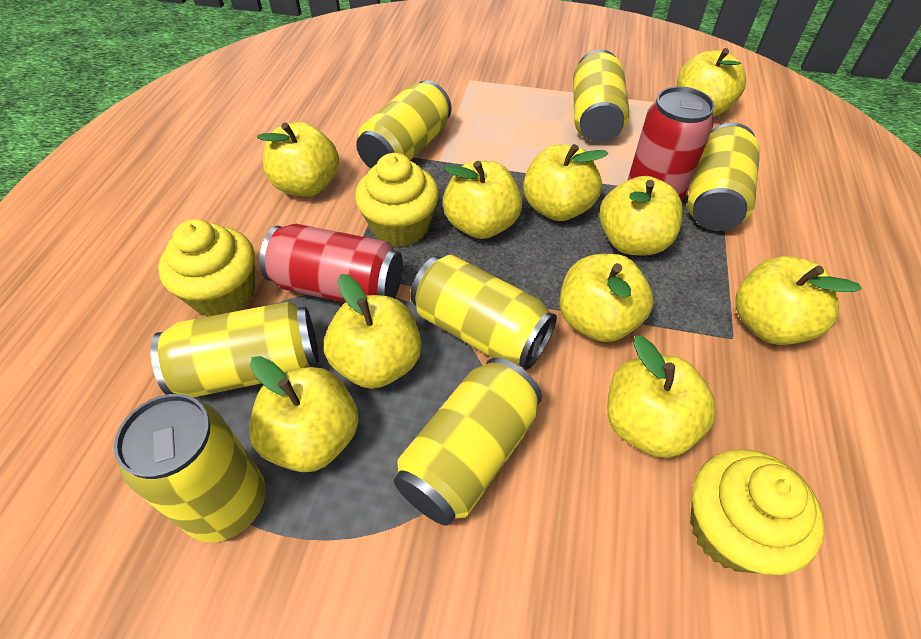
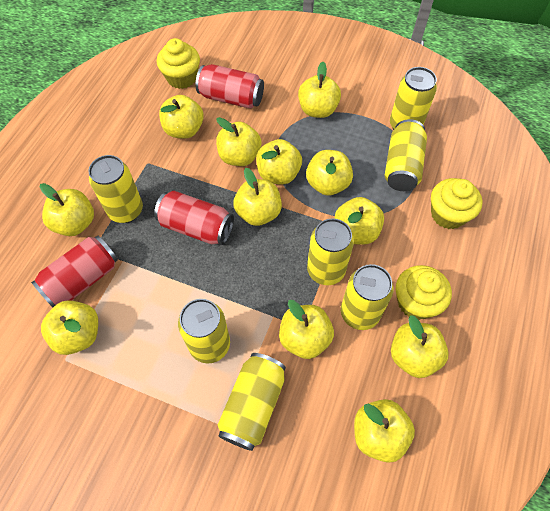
red can: 2 -> 3
yellow apple: 10 -> 12

